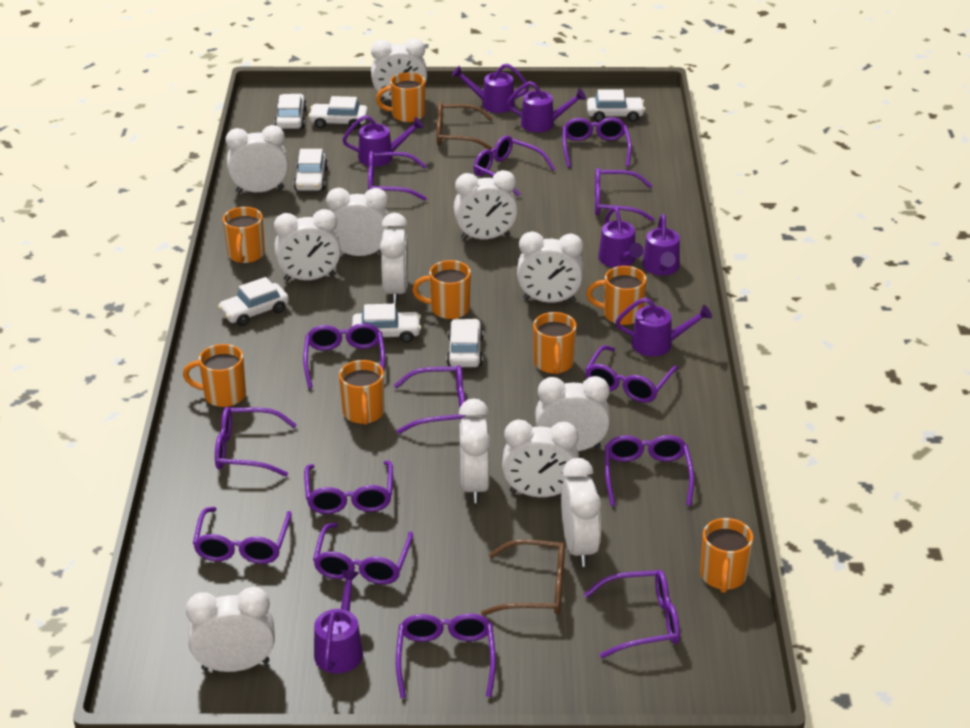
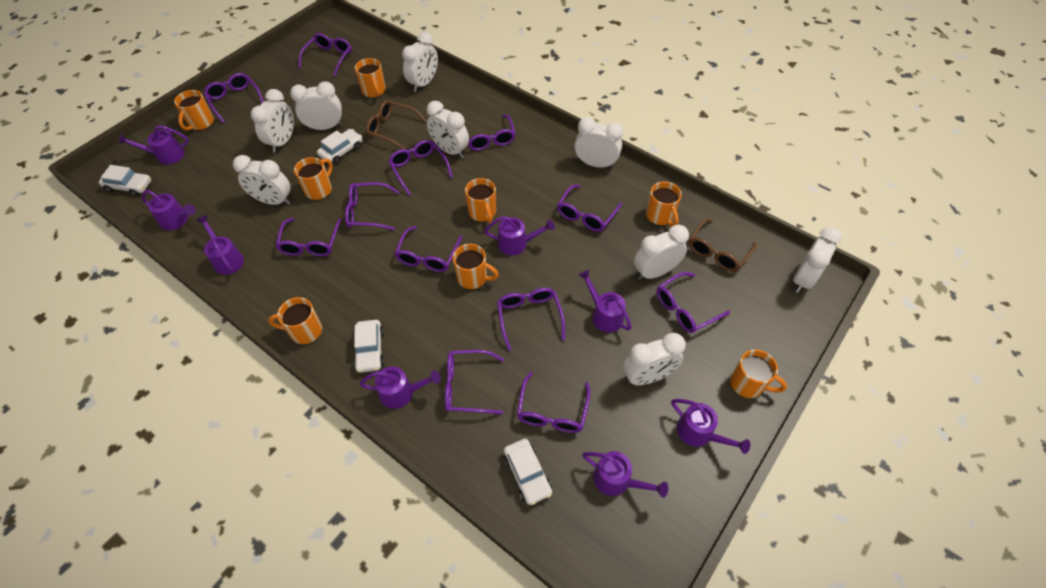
purple glasses: 14 -> 12
purple watering can: 7 -> 8
white car: 7 -> 4
white clock: 12 -> 9

